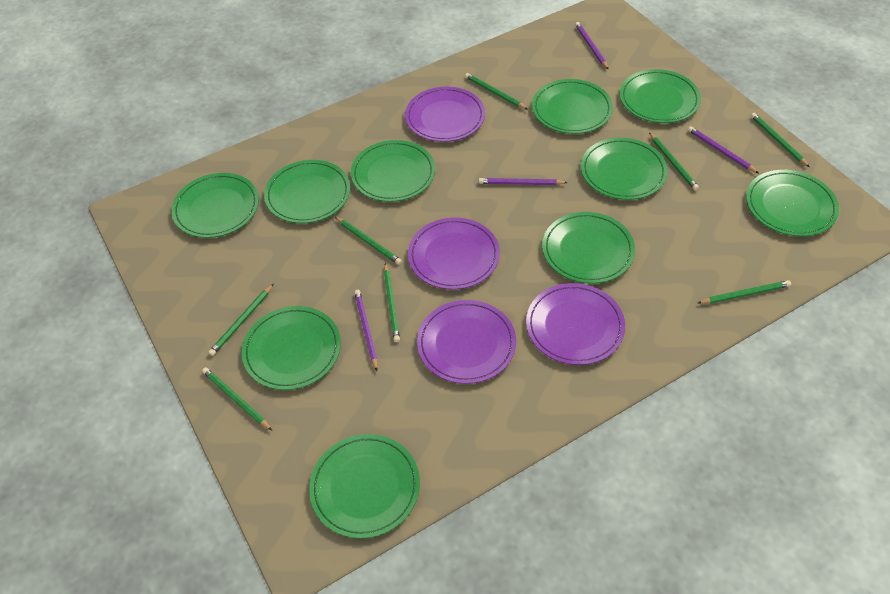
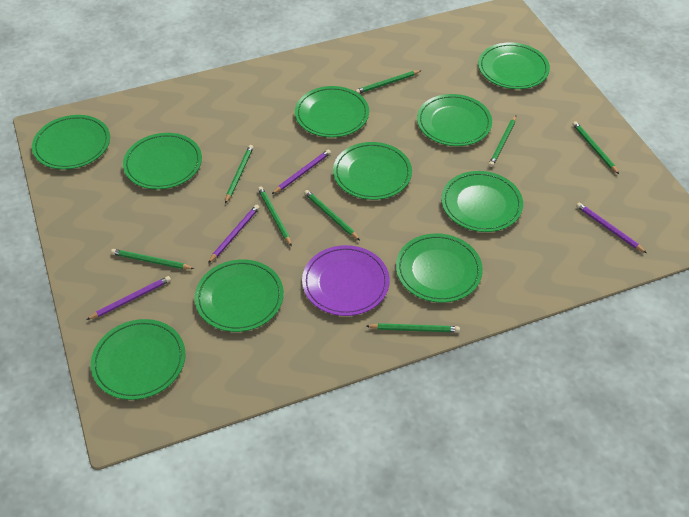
purple plate: 4 -> 1

